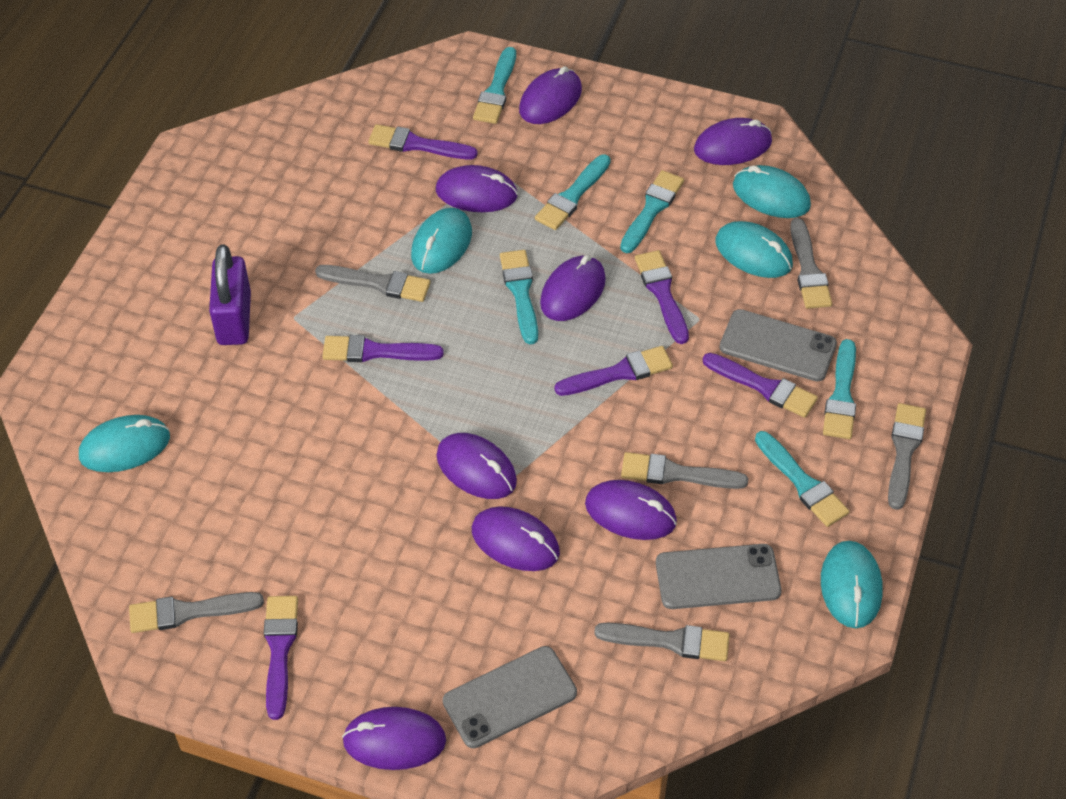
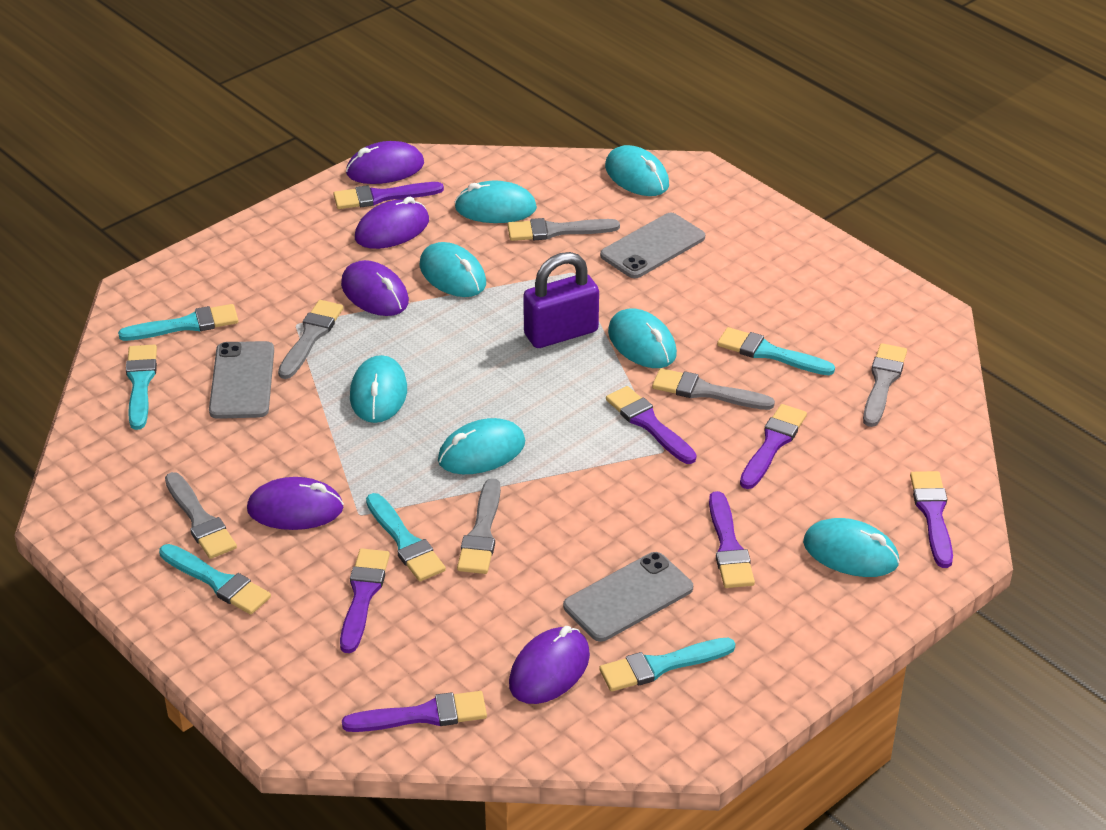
purple brush: 6 -> 7
purple mouse: 8 -> 5
turquoise mouse: 5 -> 7

